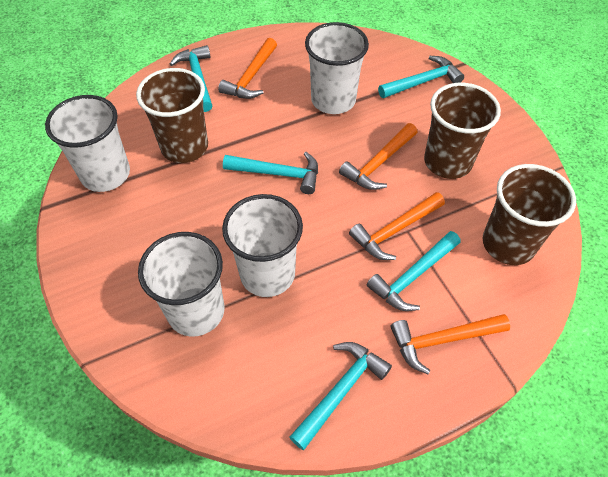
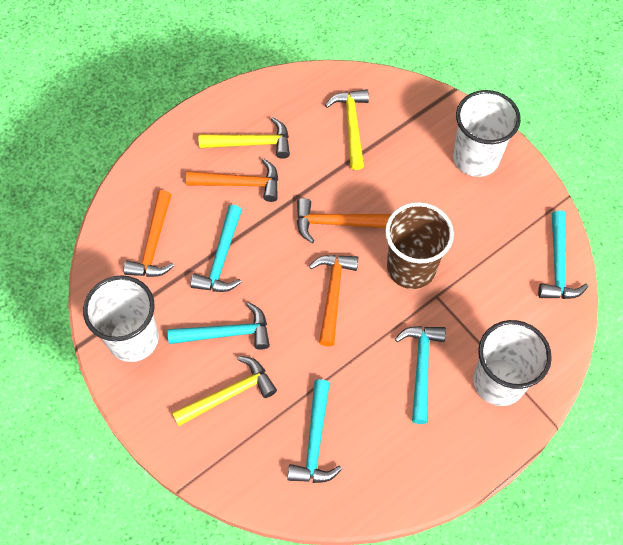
brown cup: 3 -> 1
white cup: 4 -> 3
yellow hammer: 0 -> 3

